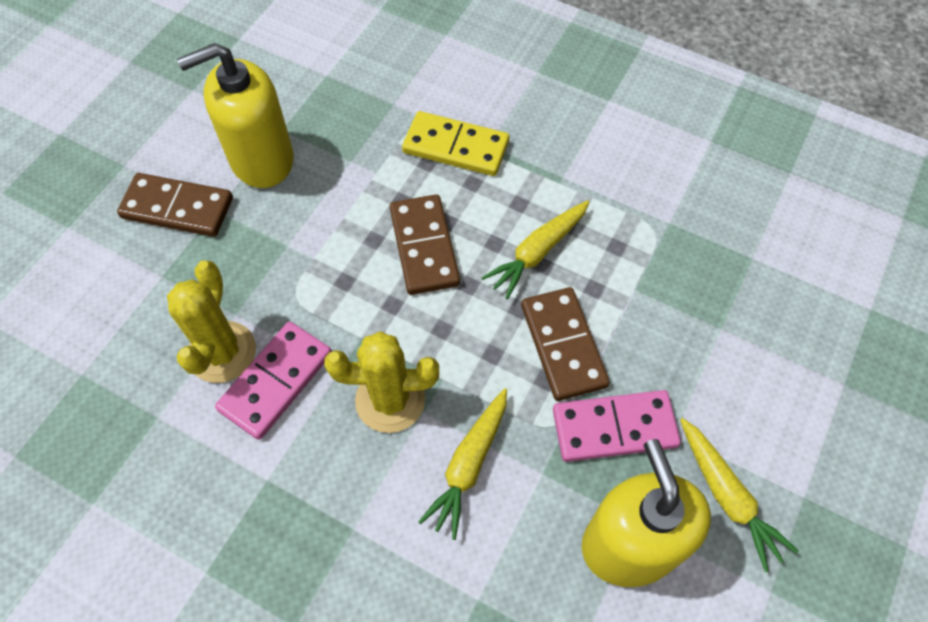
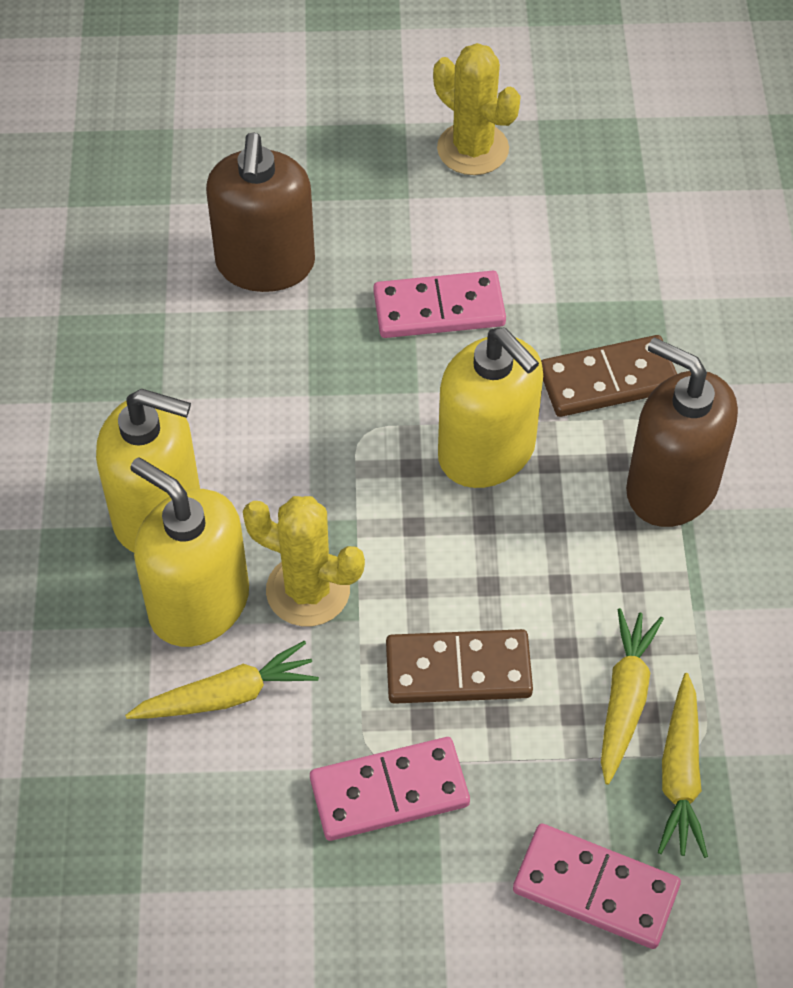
brown domino: 3 -> 2
brown soap dispenser: 0 -> 2
pink domino: 2 -> 3
yellow domino: 1 -> 0
yellow soap dispenser: 2 -> 3

